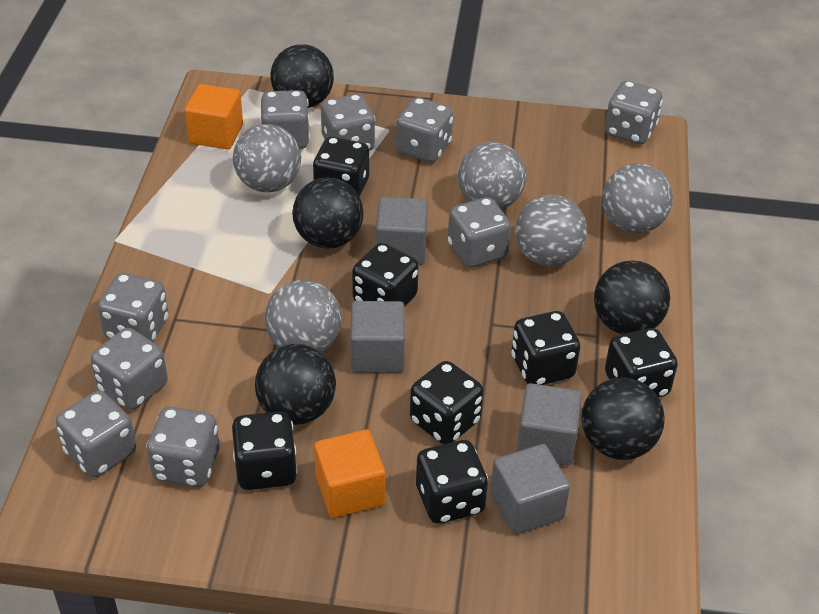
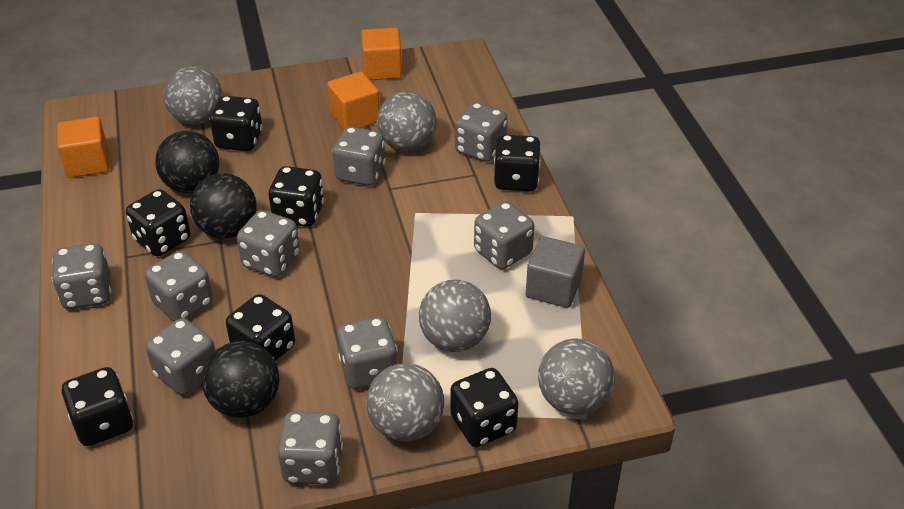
black ball: 5 -> 3
grey cube: 4 -> 1
orange cube: 2 -> 3

